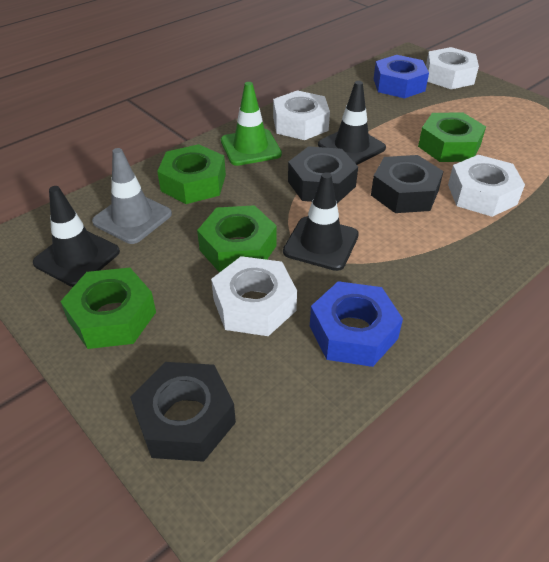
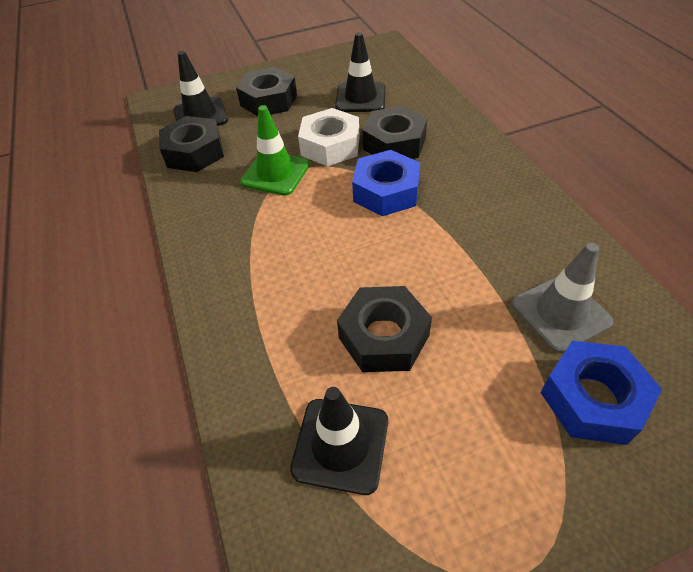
black nut: 3 -> 4
green nut: 4 -> 0
white nut: 4 -> 1

